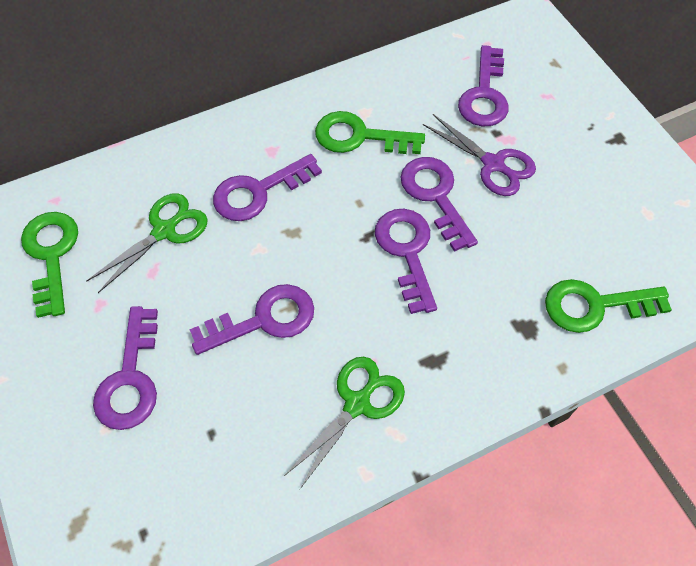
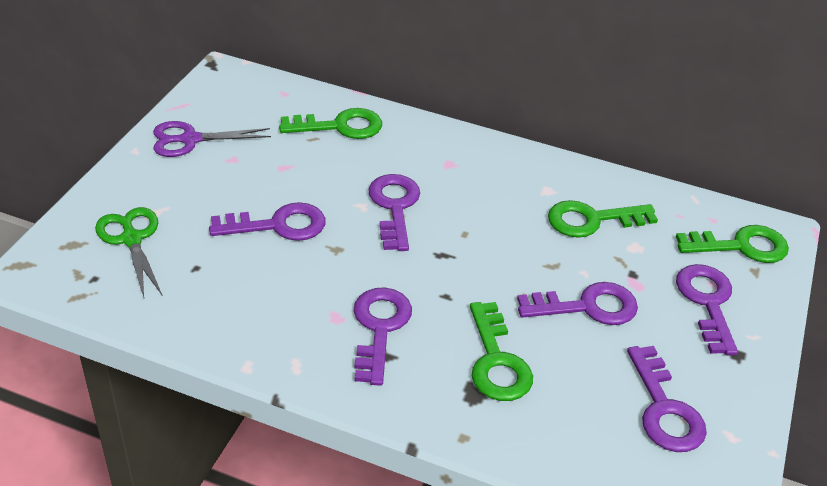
green key: 3 -> 4
green scissors: 2 -> 1

